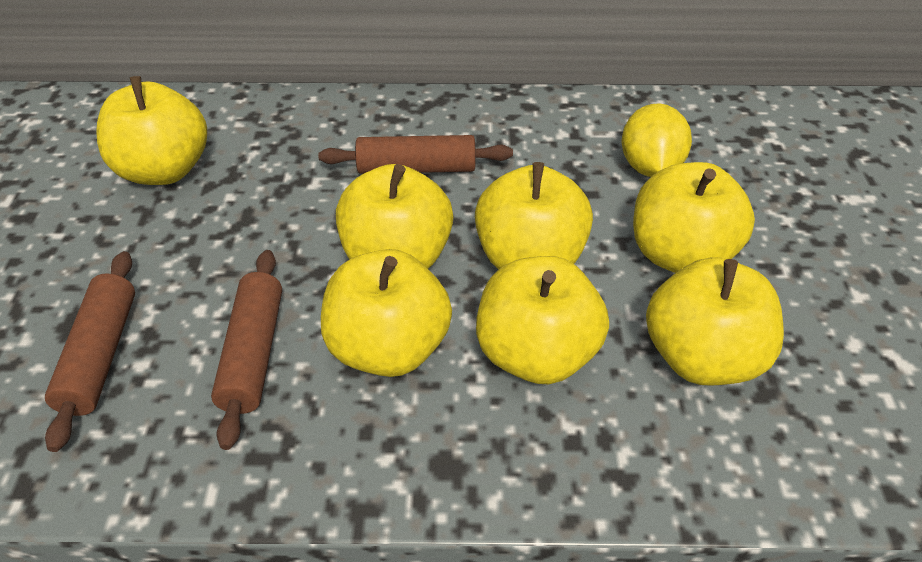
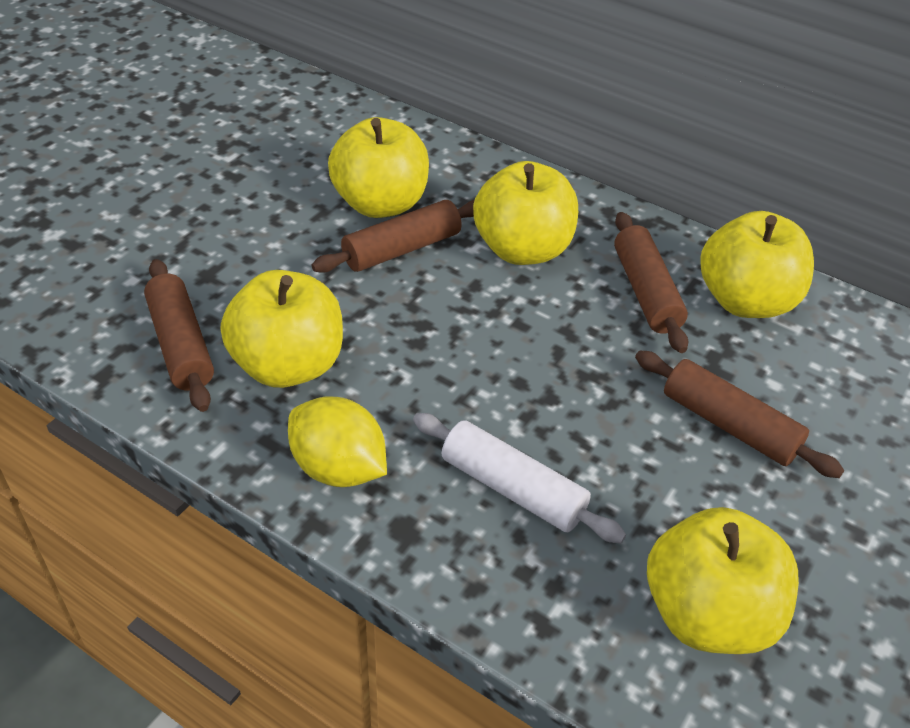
brown rolling pin: 3 -> 4
white rolling pin: 0 -> 1
yellow apple: 7 -> 5

